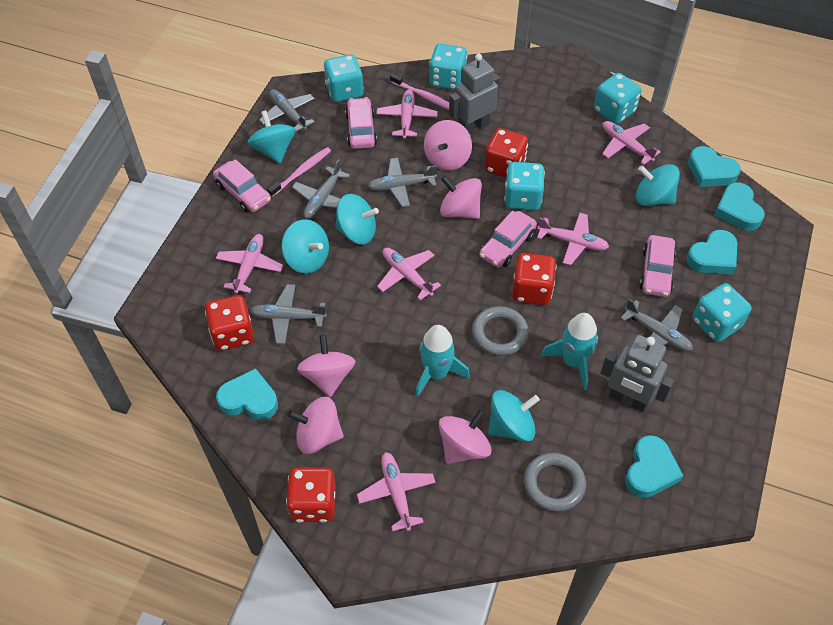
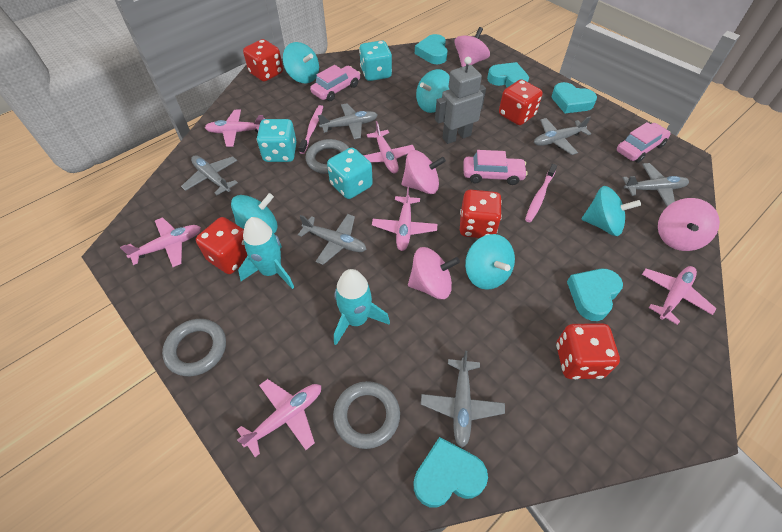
grey plane: 5 -> 6
grey ring: 2 -> 3
grey robot: 2 -> 1
pink car: 4 -> 3
pink spinning top: 5 -> 4
red dice: 4 -> 5
turquoise dice: 5 -> 3

